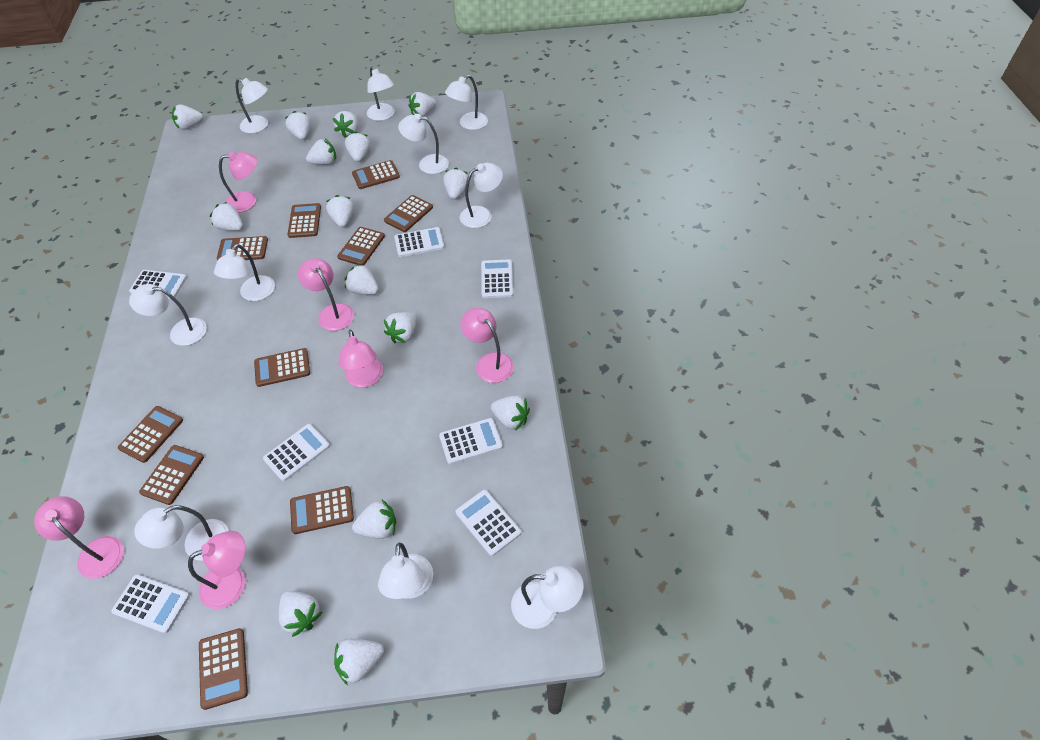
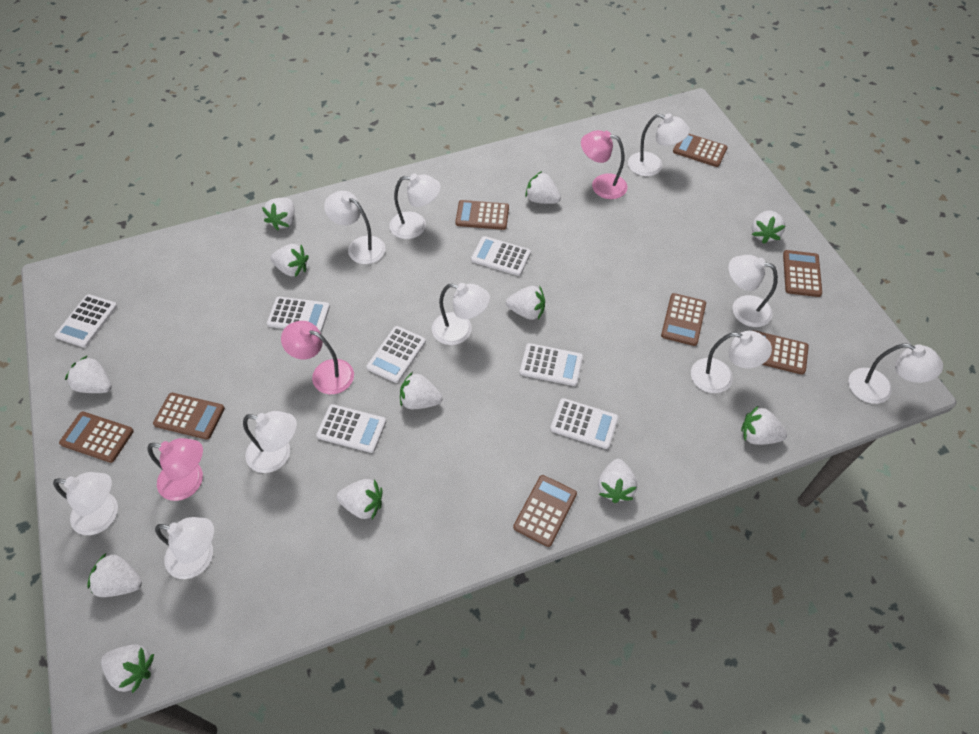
brown calculator: 10 -> 8
pink lamp: 6 -> 3
white strawberry: 15 -> 12

